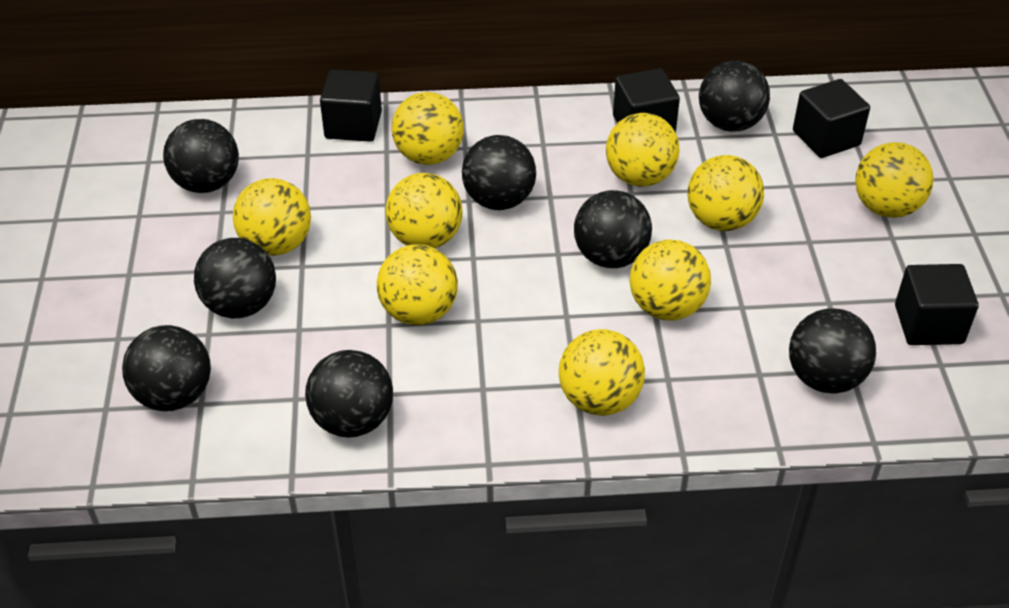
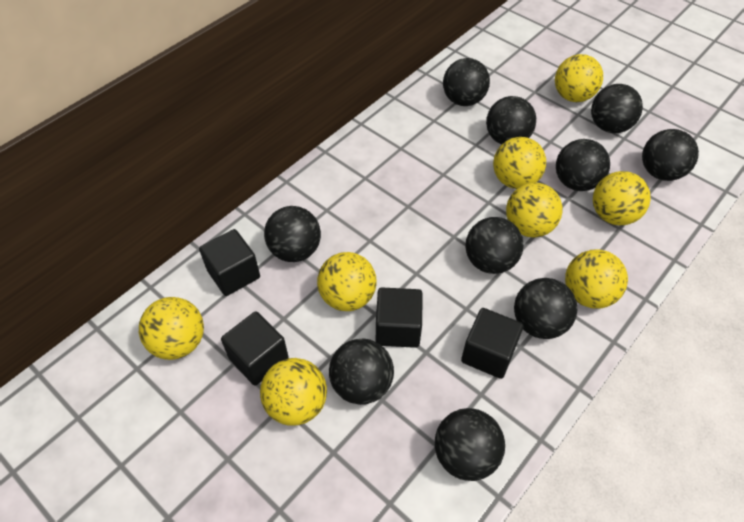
black ball: 8 -> 10
yellow ball: 9 -> 8

